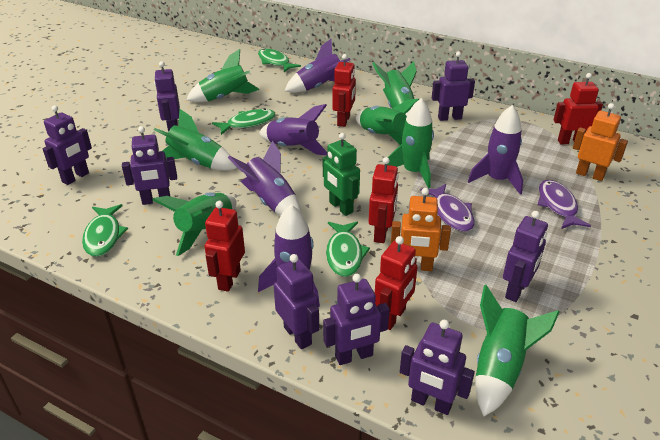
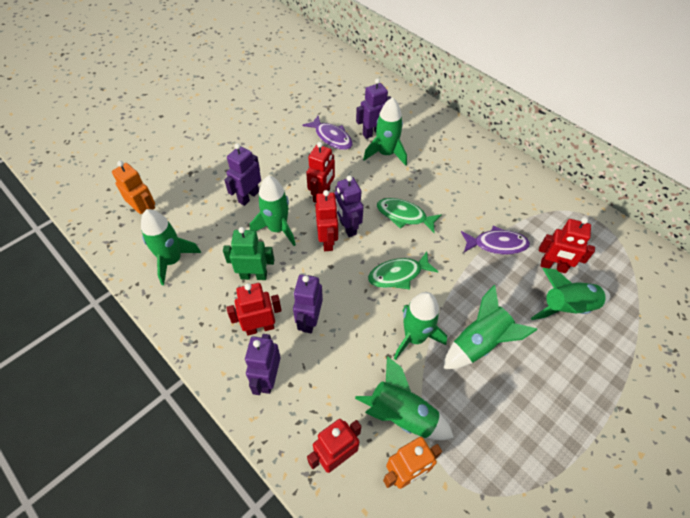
green fish: 4 -> 2
purple robot: 8 -> 5
purple rocket: 5 -> 0

